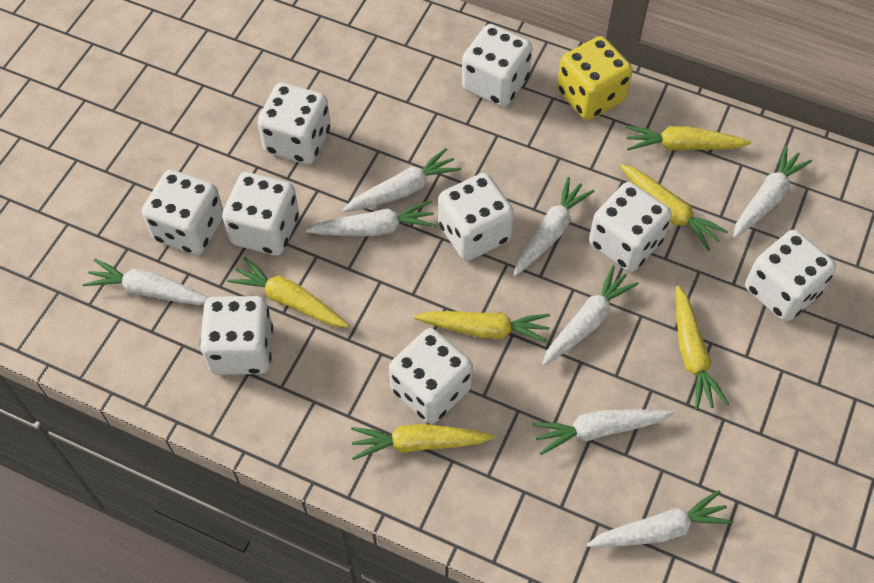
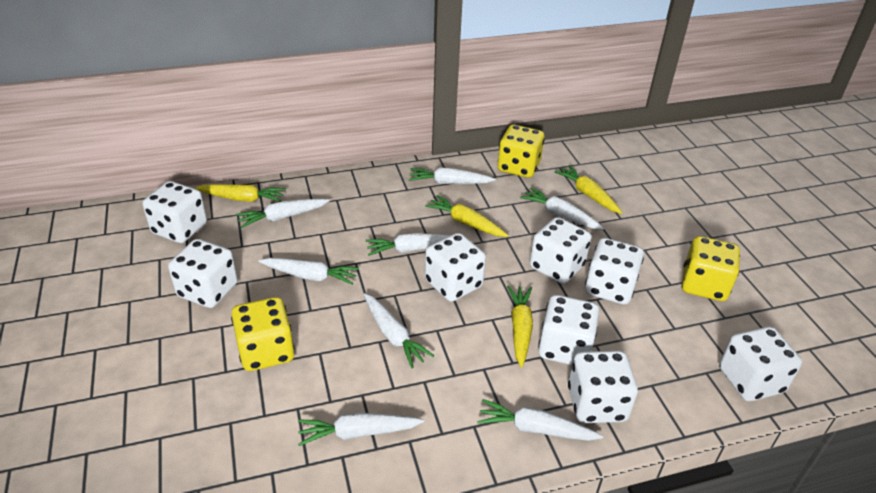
white dice: 9 -> 8
yellow carrot: 6 -> 4
yellow dice: 1 -> 3

